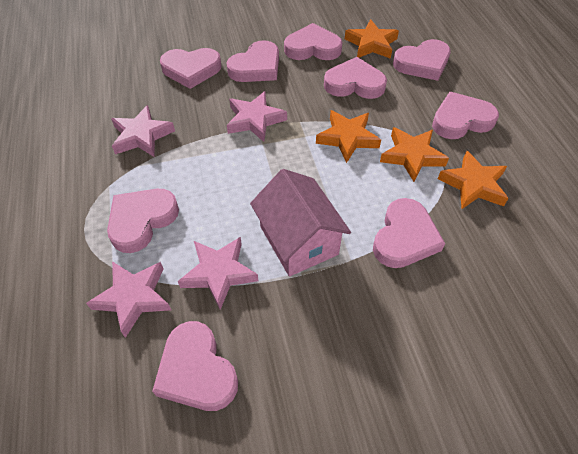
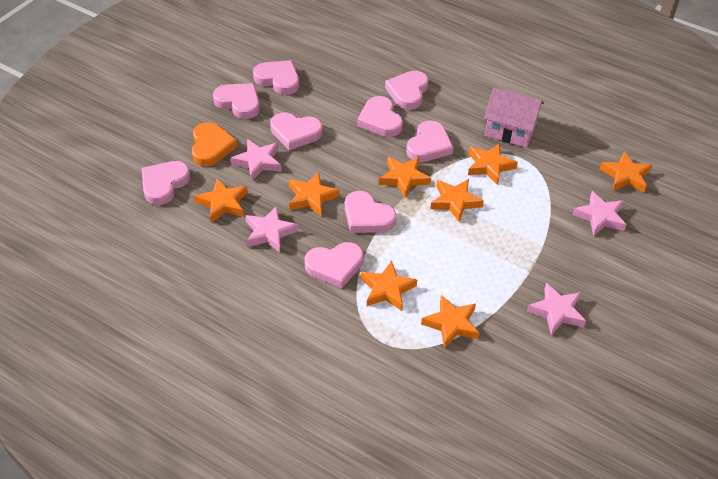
orange heart: 0 -> 1
orange star: 4 -> 8

